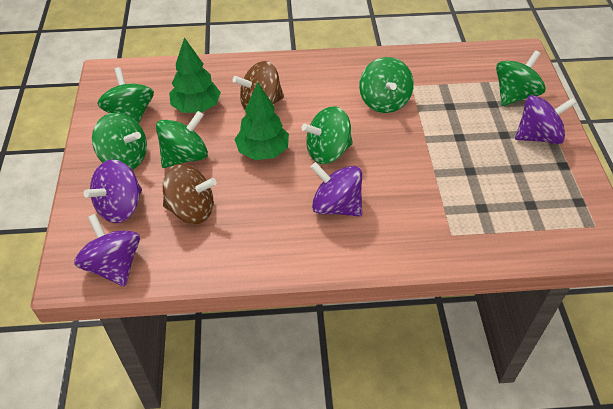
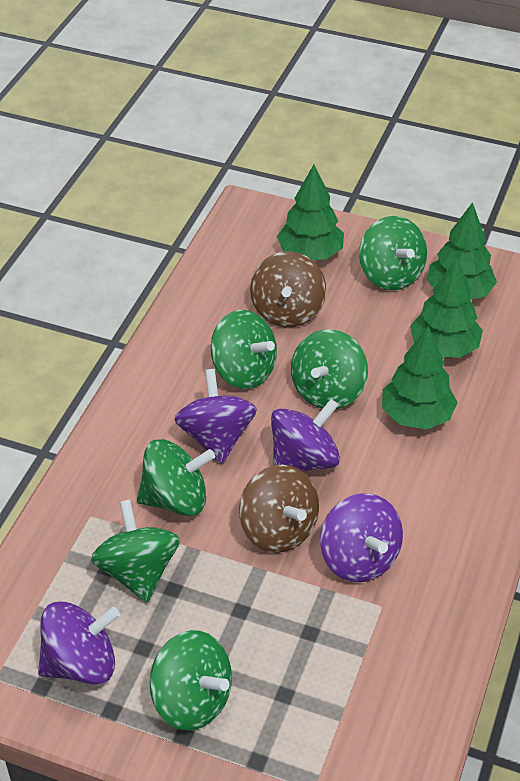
green tree: 2 -> 4

